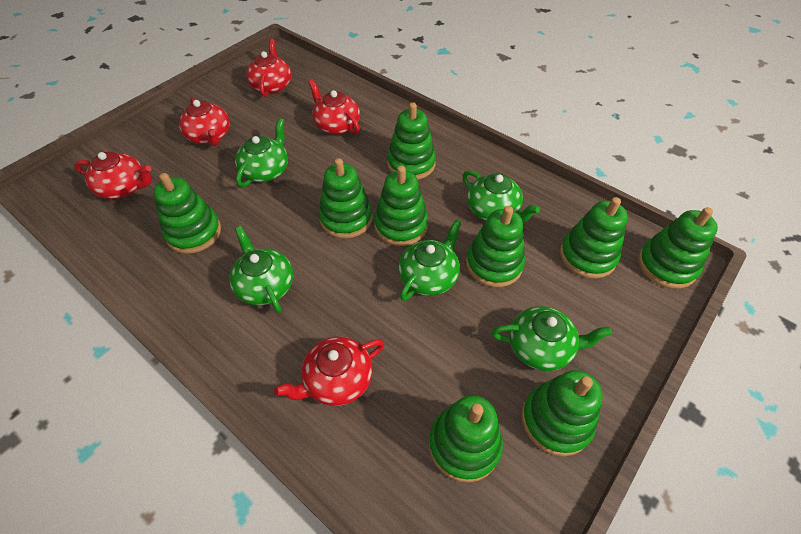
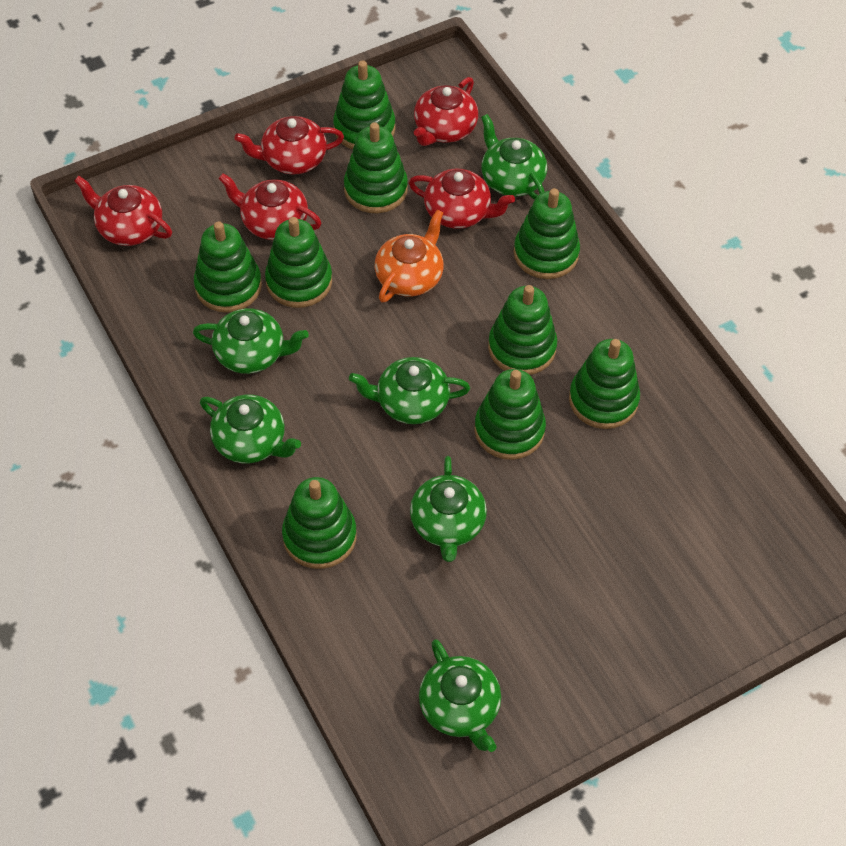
green teapot: 5 -> 6
orange teapot: 0 -> 1

